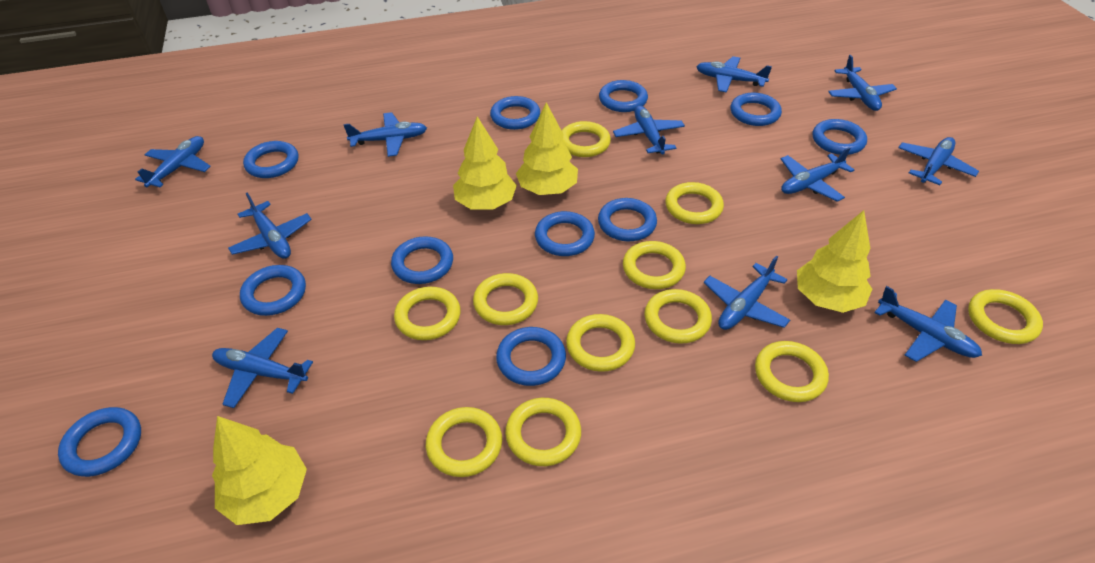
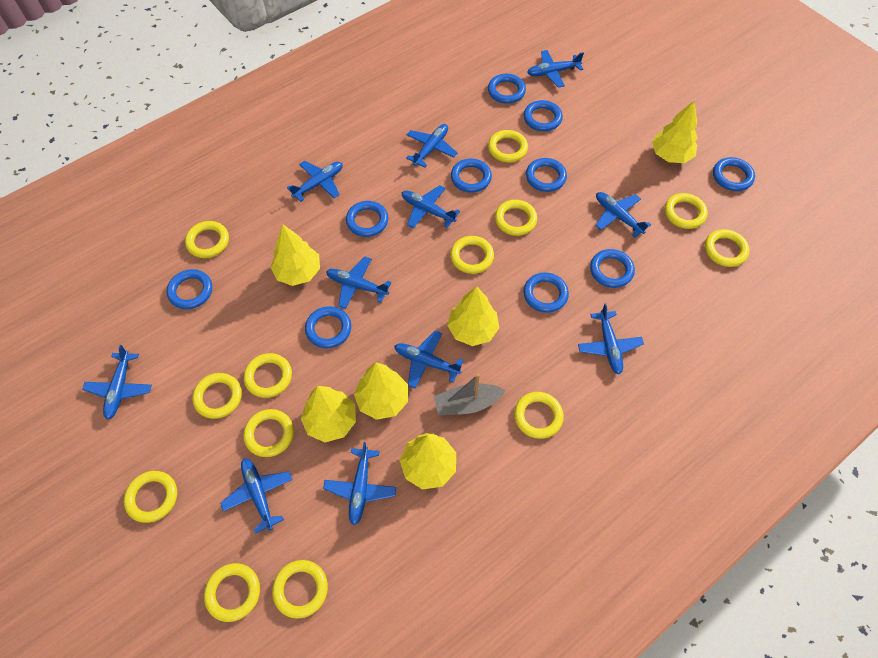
blue ring: 11 -> 10
grey boat: 0 -> 1
yellow ring: 11 -> 13
yellow tree: 4 -> 6

